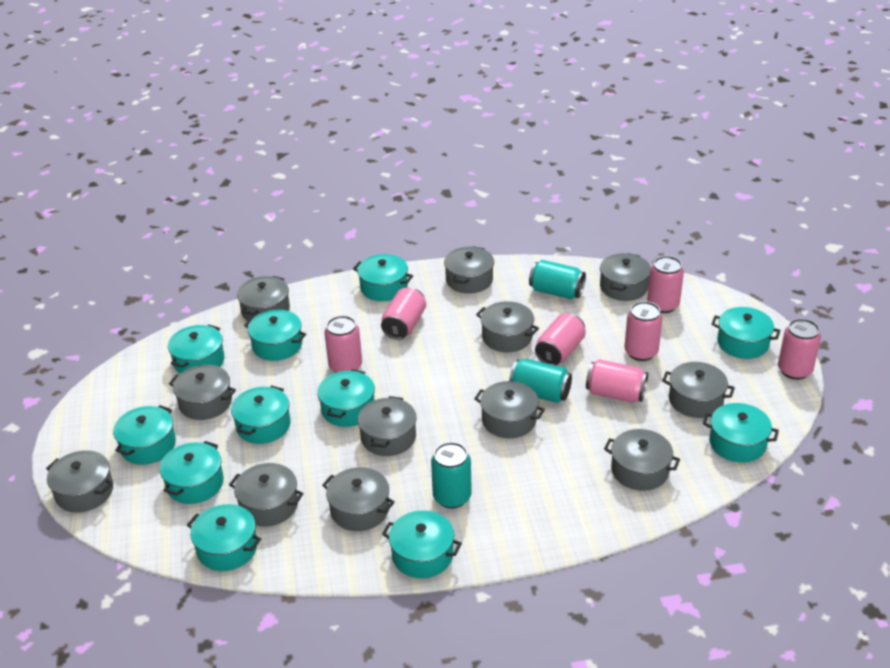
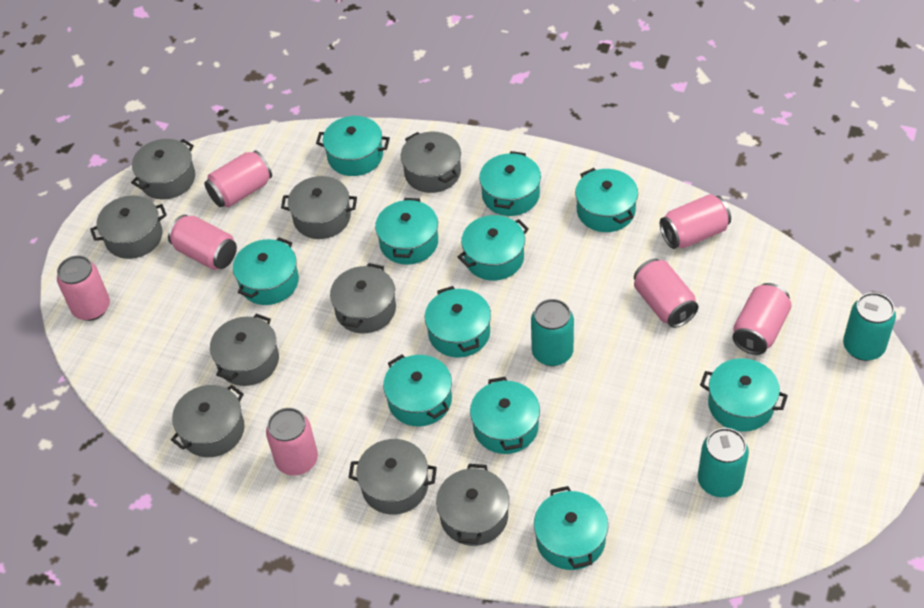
grey pot: 12 -> 9

